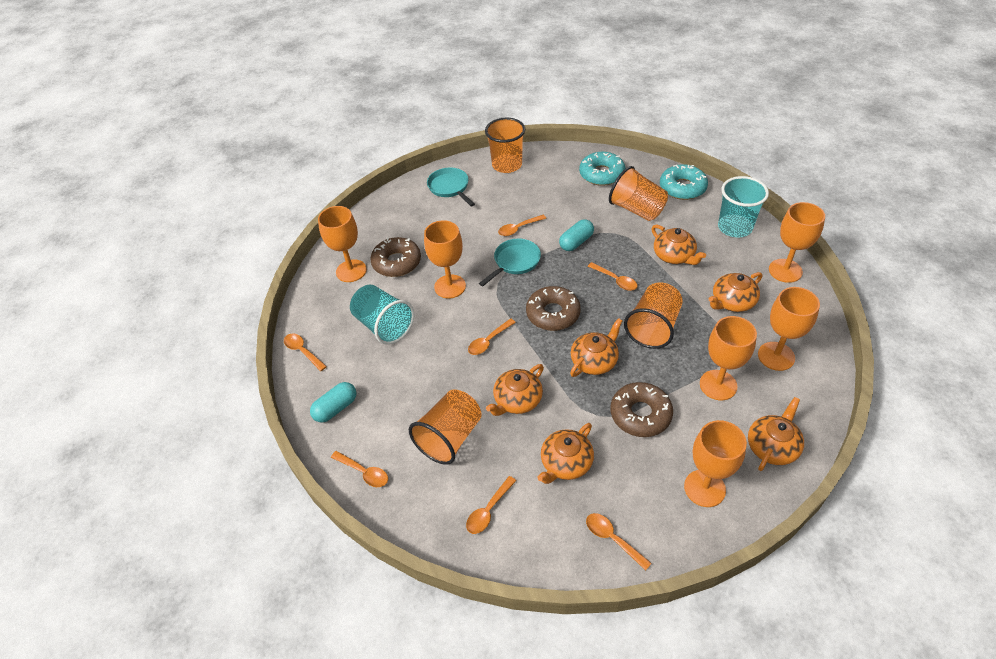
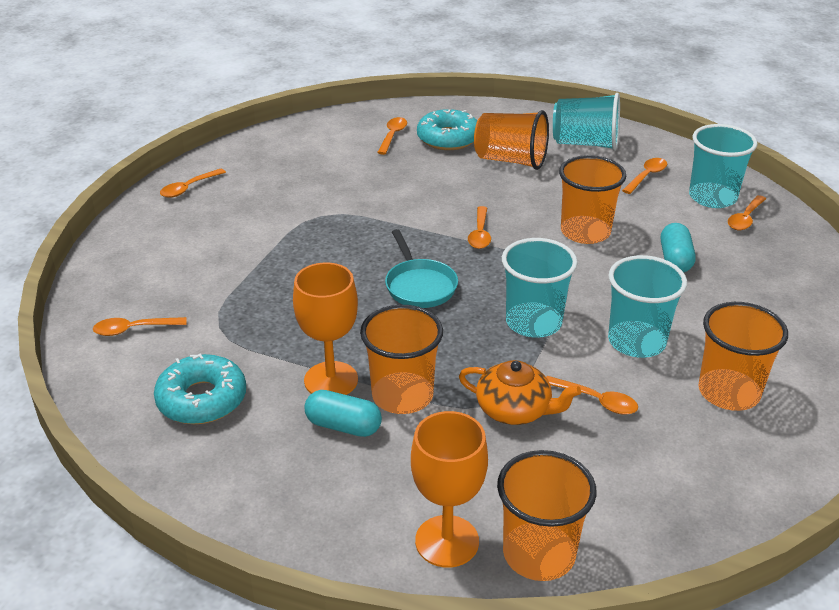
brown donut: 3 -> 0
orange cup: 4 -> 5
orange goblet: 6 -> 2
orange teapot: 6 -> 1
turquoise cup: 2 -> 4
turquoise pan: 2 -> 1

